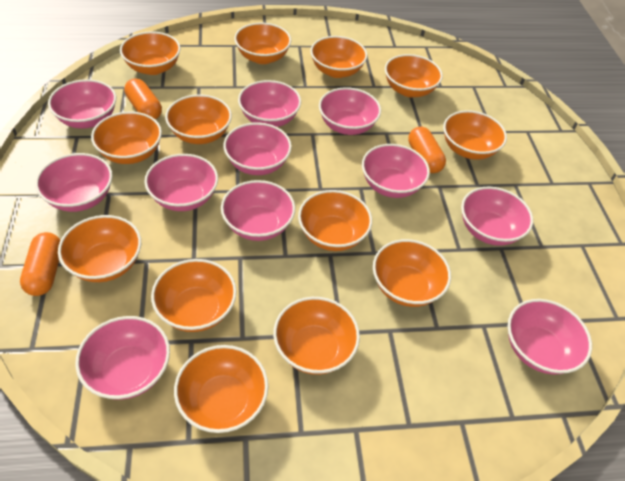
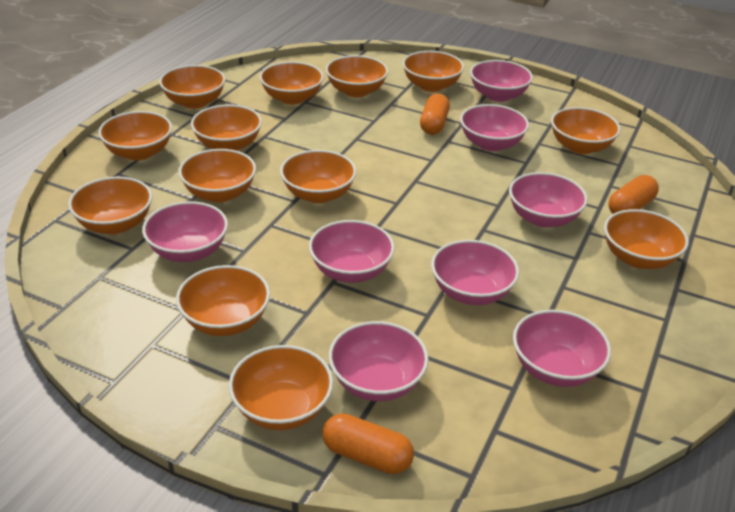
pink bowl: 11 -> 8

